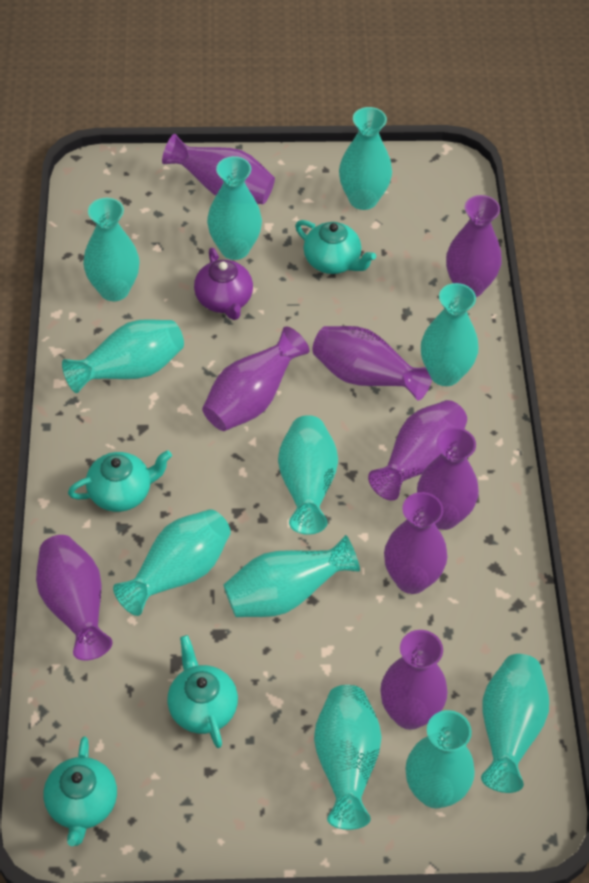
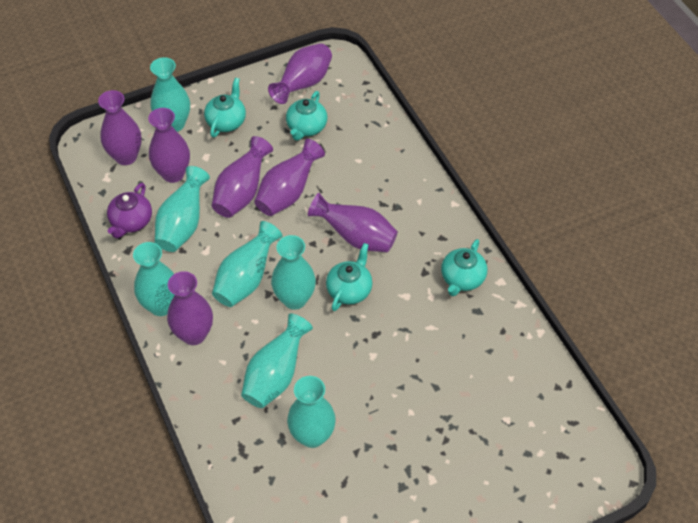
purple vase: 9 -> 7
turquoise vase: 11 -> 7

